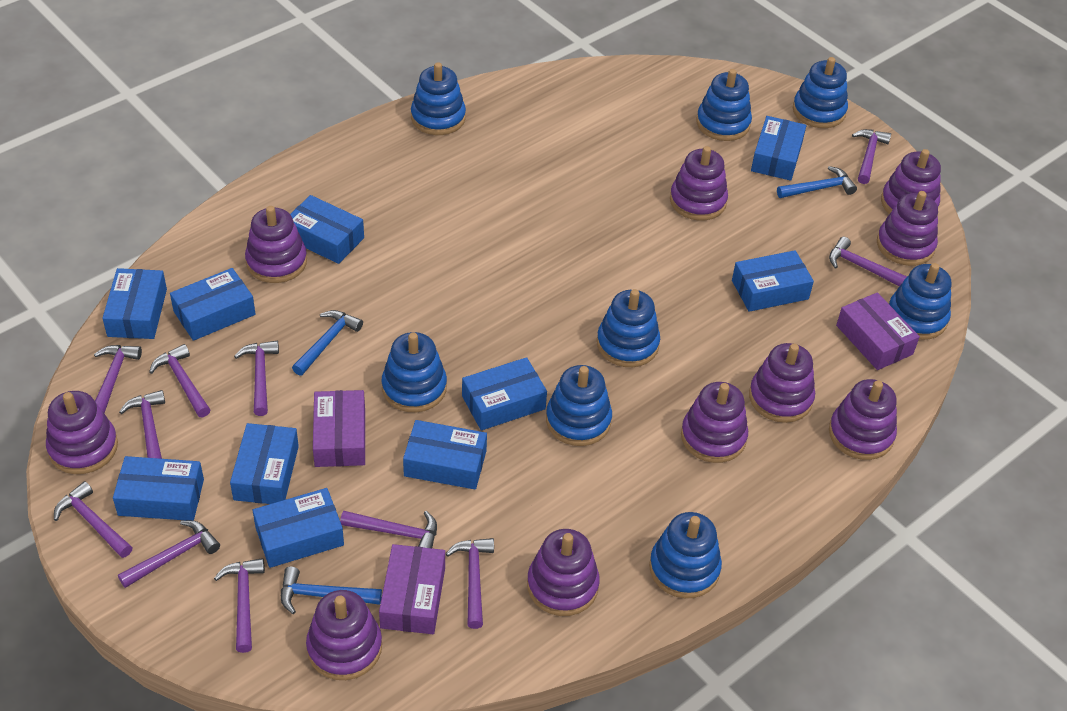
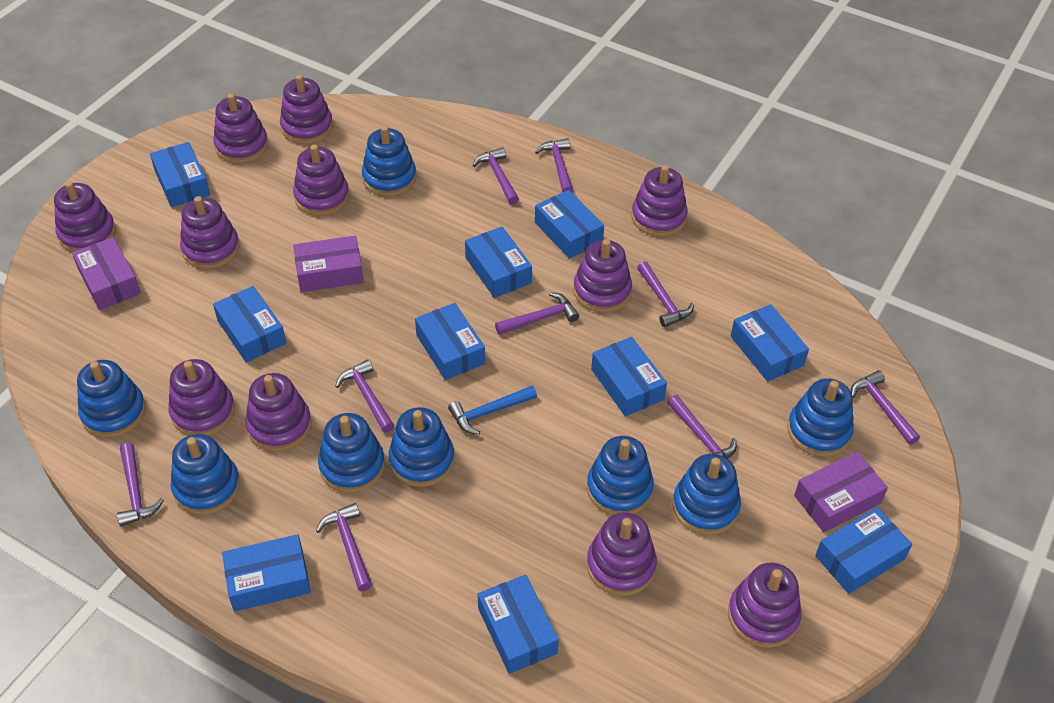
blue hammer: 3 -> 1
purple hammer: 11 -> 9
purple stacking toy: 10 -> 11

